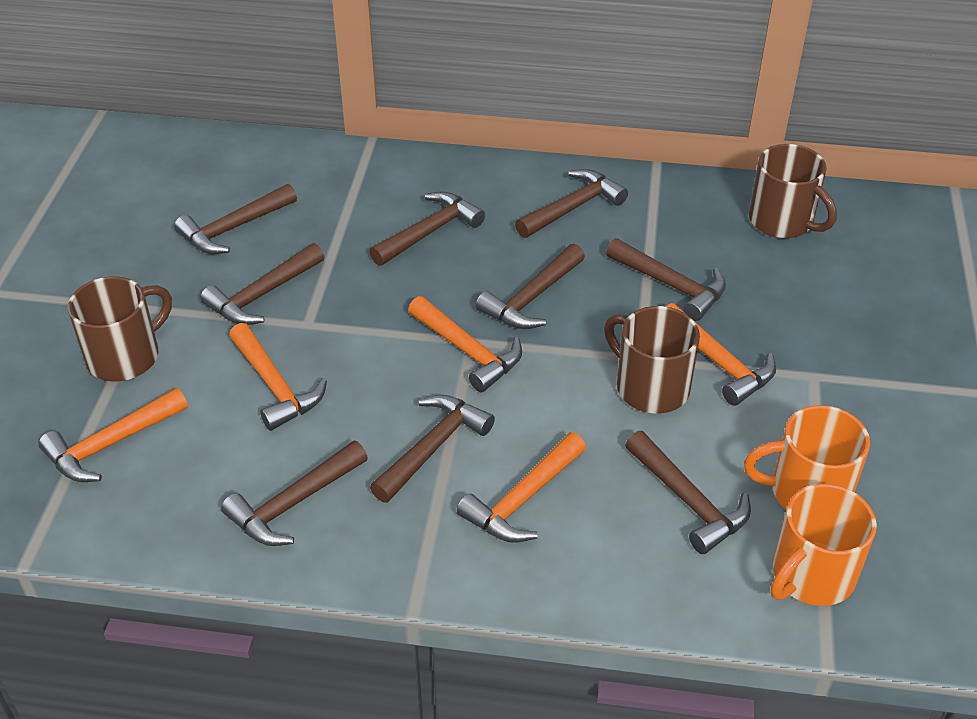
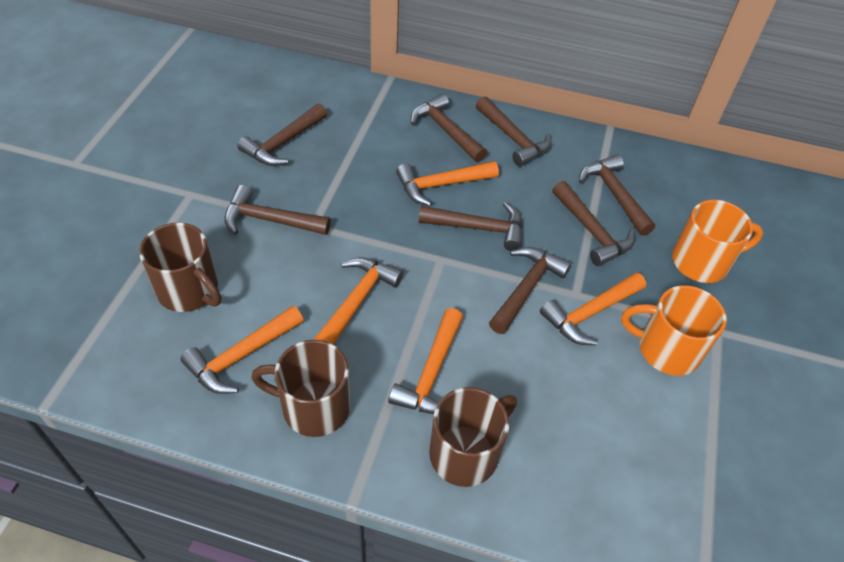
brown hammer: 9 -> 8

